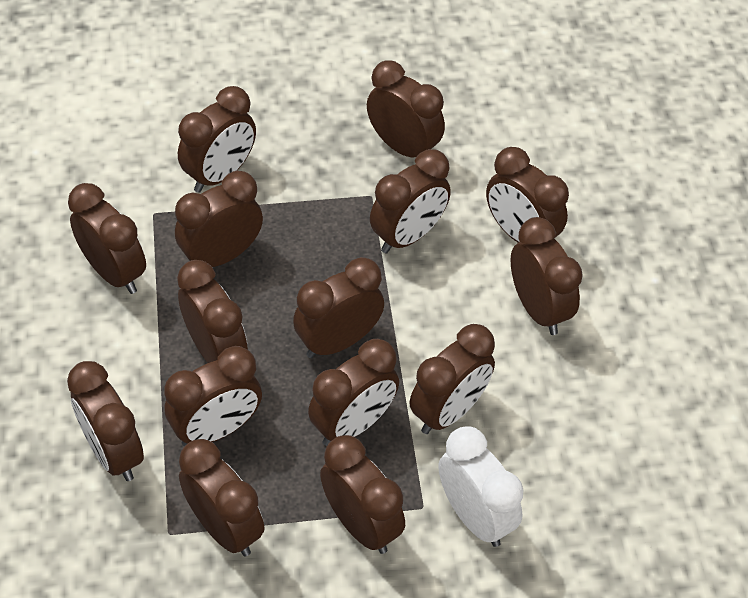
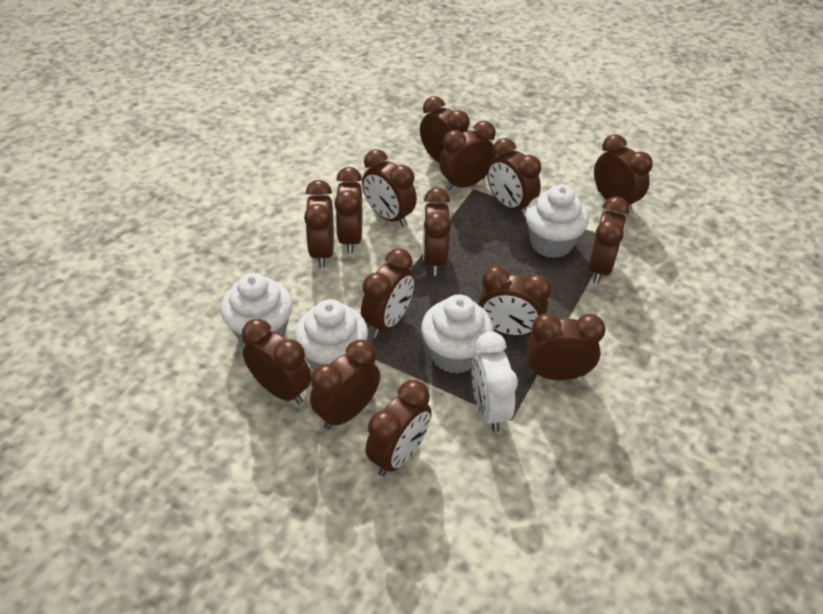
white cupcake: 0 -> 4

